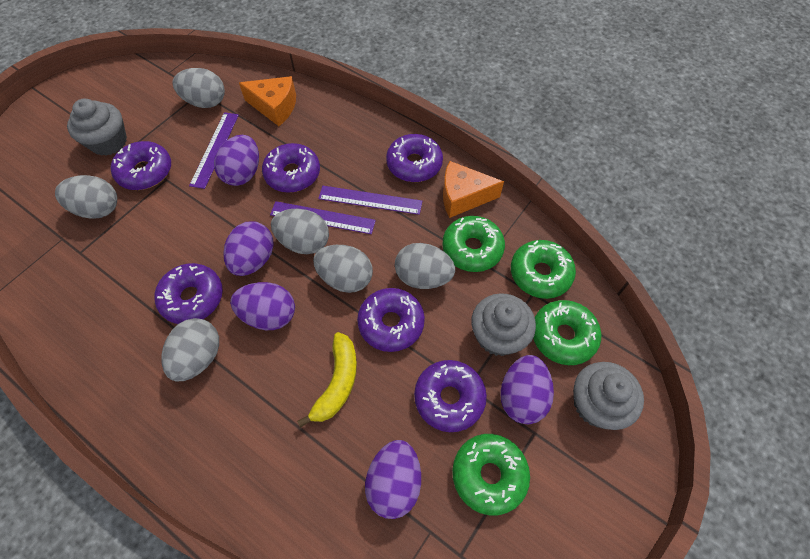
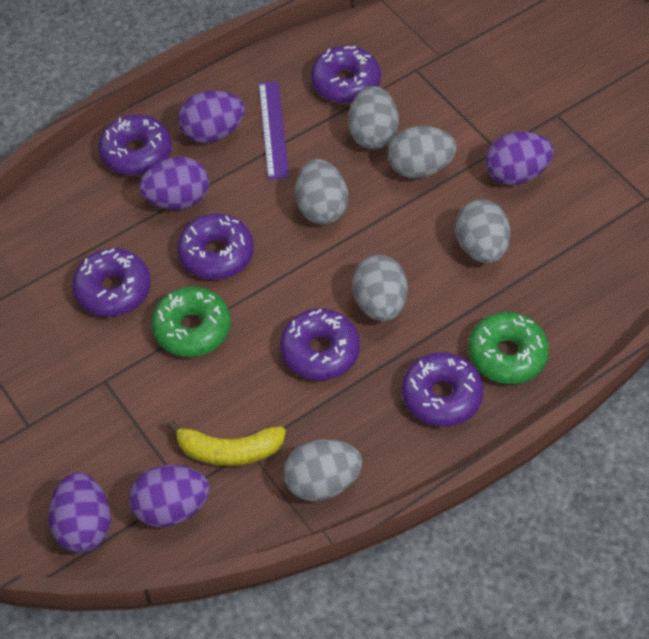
green donut: 4 -> 2
grey cupcake: 3 -> 0
orange cheese: 2 -> 0
purple ruler: 3 -> 1

